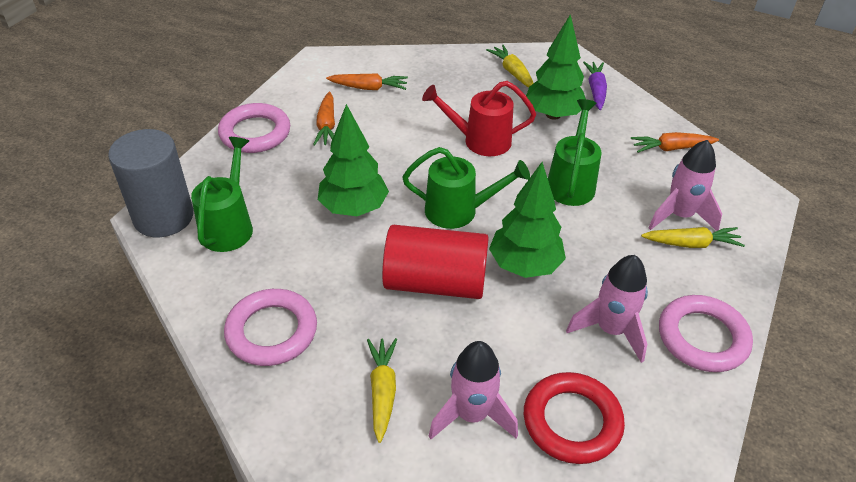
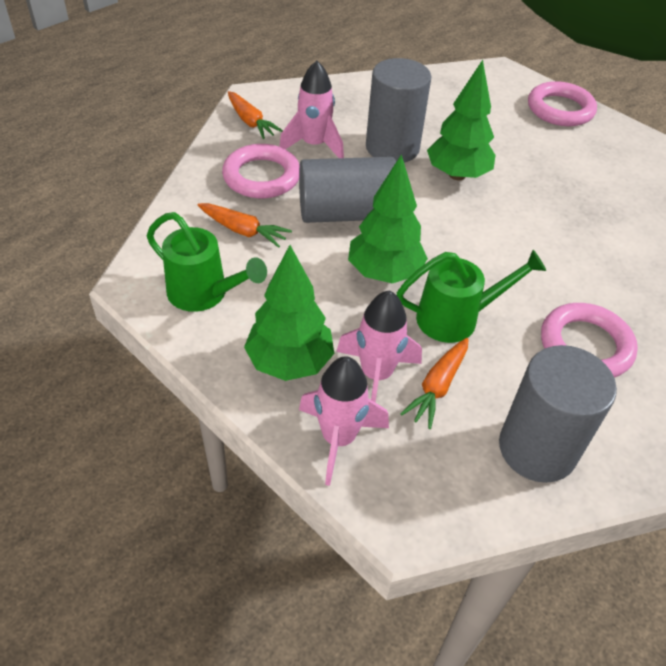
green watering can: 3 -> 2
grey cylinder: 1 -> 3
purple carrot: 1 -> 0
red cylinder: 1 -> 0
red ring: 1 -> 0
red watering can: 1 -> 0
yellow carrot: 3 -> 0

